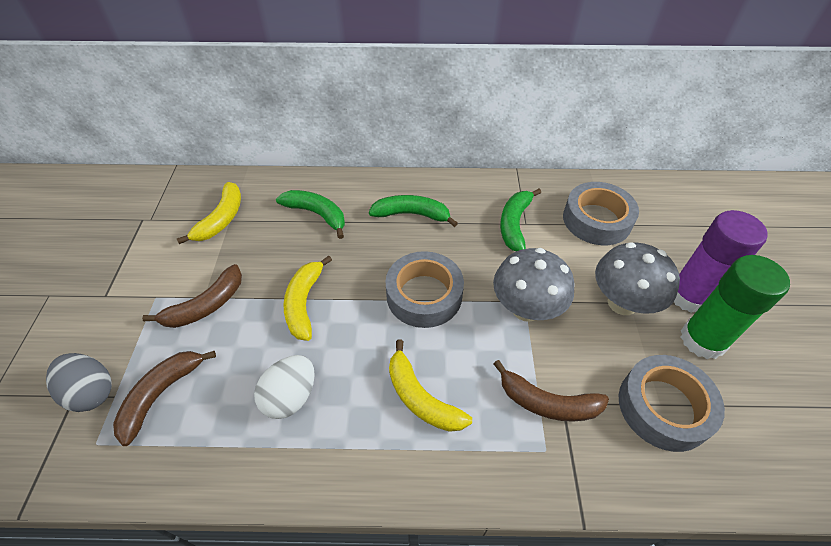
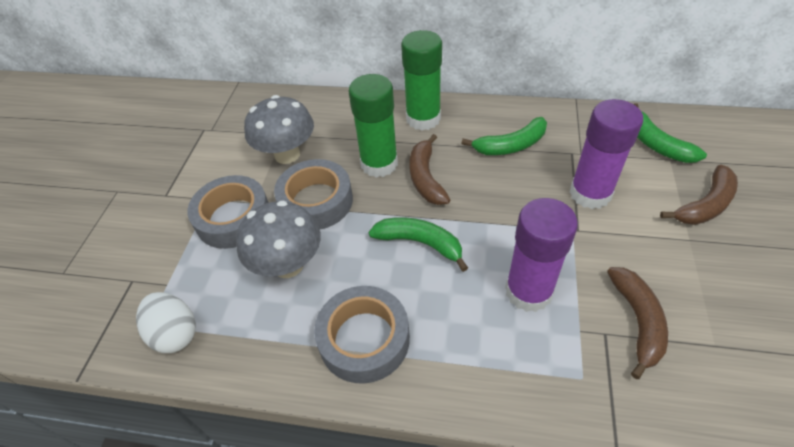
green glue stick: 1 -> 2
grey egg: 1 -> 0
purple glue stick: 1 -> 2
yellow banana: 3 -> 0

